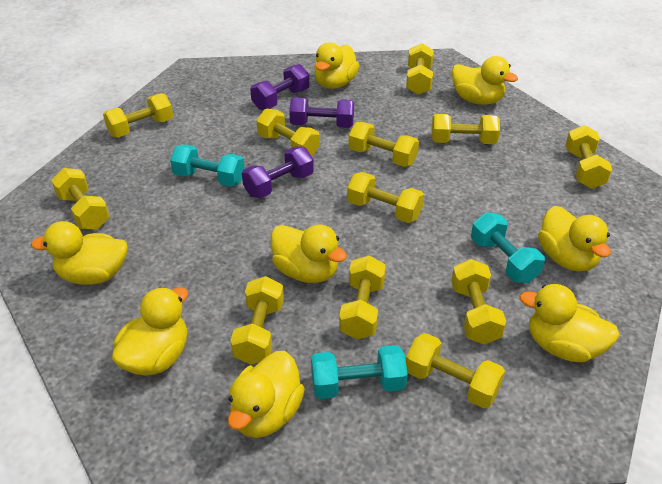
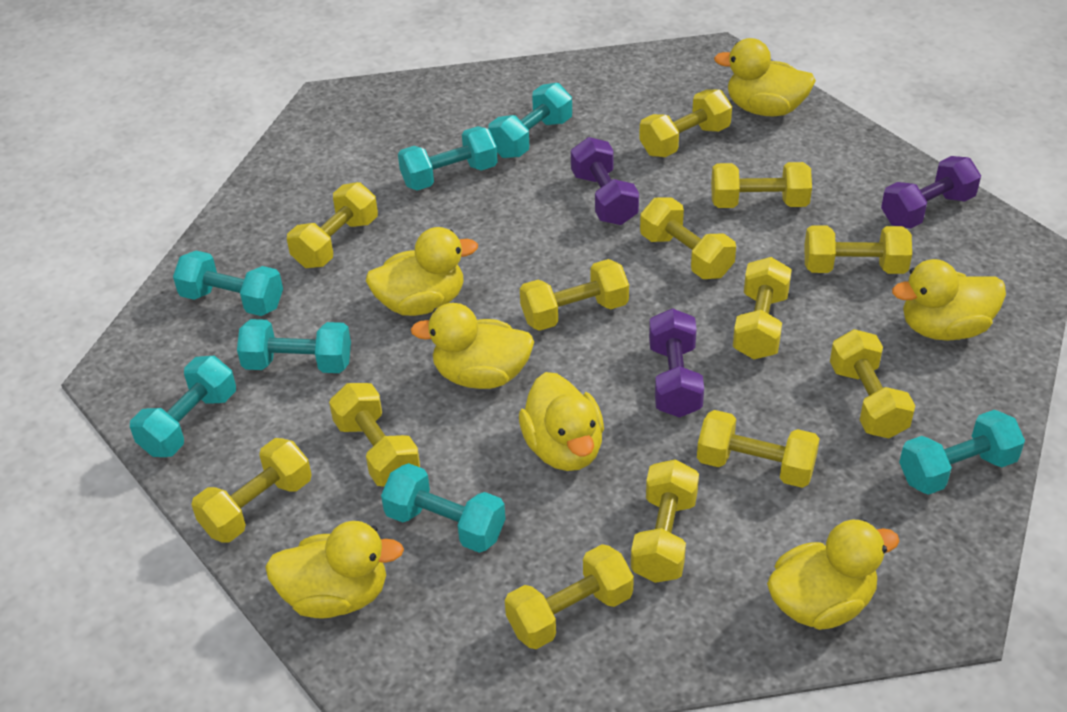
turquoise dumbbell: 3 -> 7
yellow duck: 8 -> 7
yellow dumbbell: 12 -> 13

